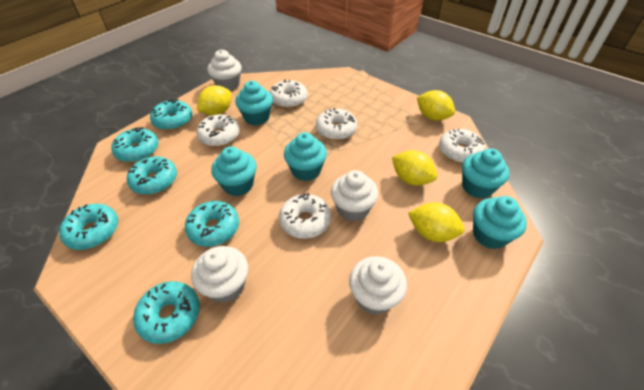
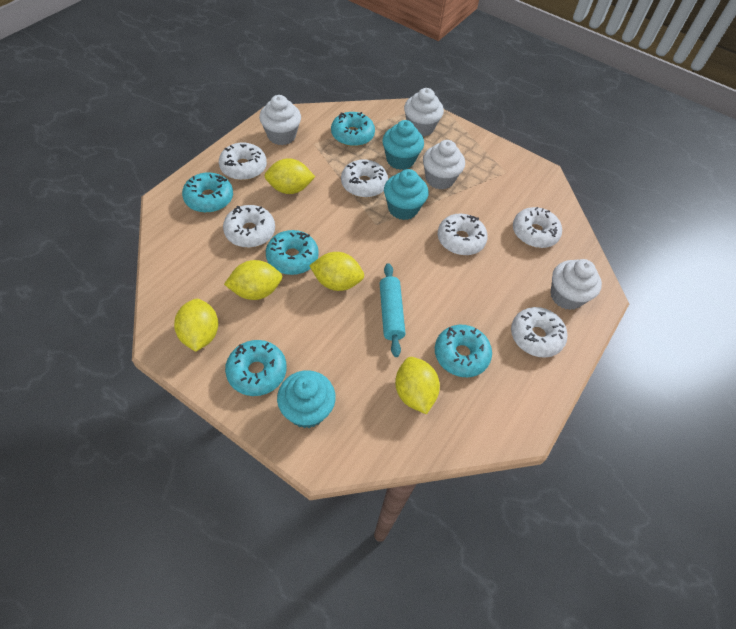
turquoise cupcake: 5 -> 3
turquoise donut: 6 -> 5
turquoise rolling pin: 0 -> 1
white donut: 5 -> 6
yellow lemon: 4 -> 5

